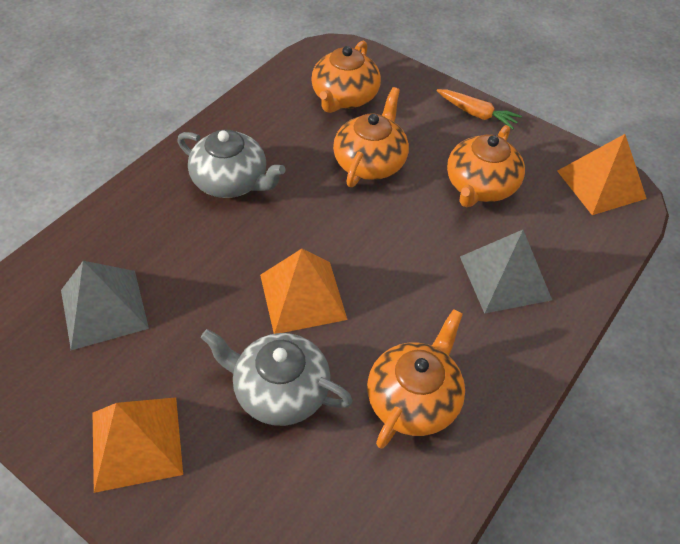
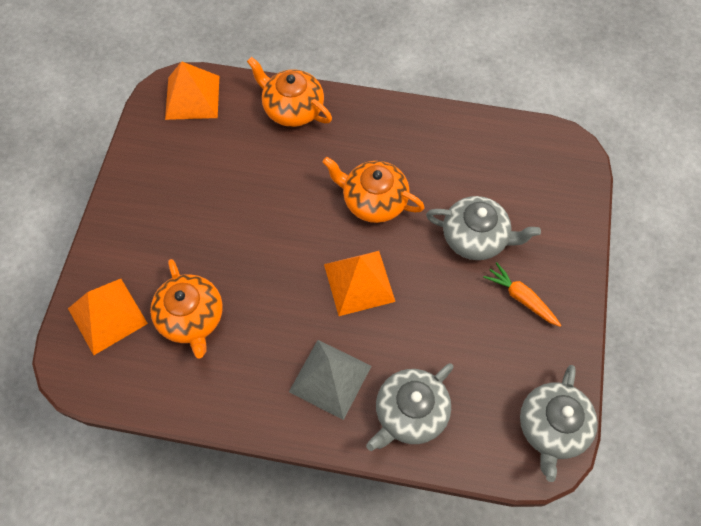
grey pyramid: 2 -> 1
grey teapot: 2 -> 3
orange teapot: 4 -> 3

